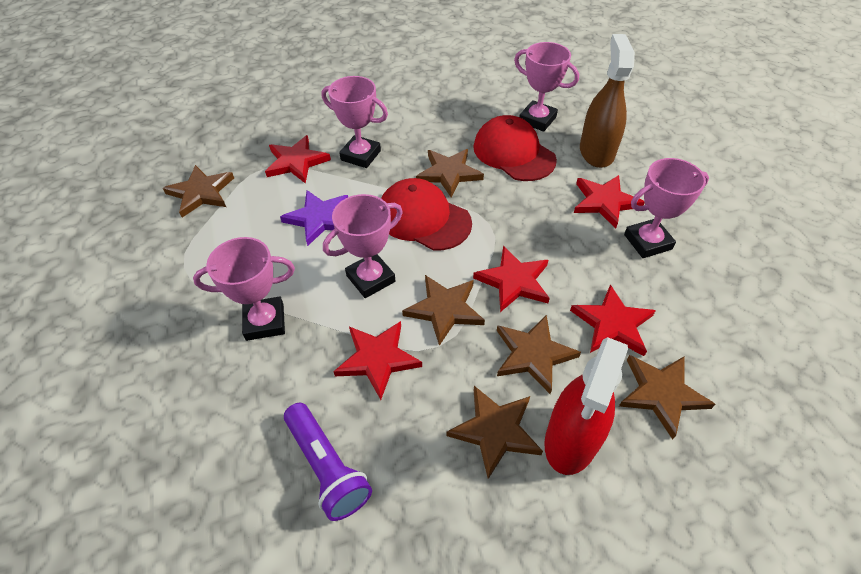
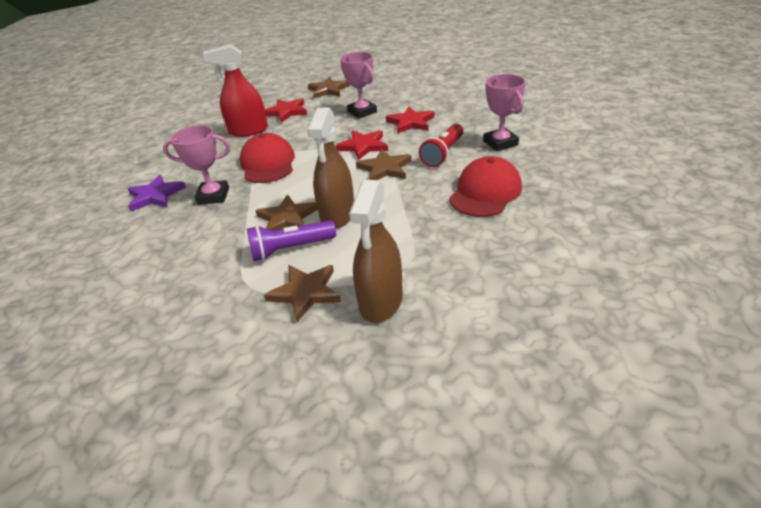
brown spray bottle: 1 -> 2
brown star: 6 -> 4
pink trophy: 5 -> 3
red flashlight: 0 -> 1
red star: 5 -> 3

